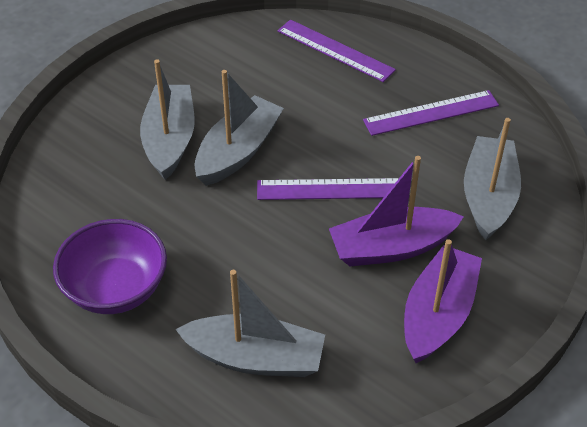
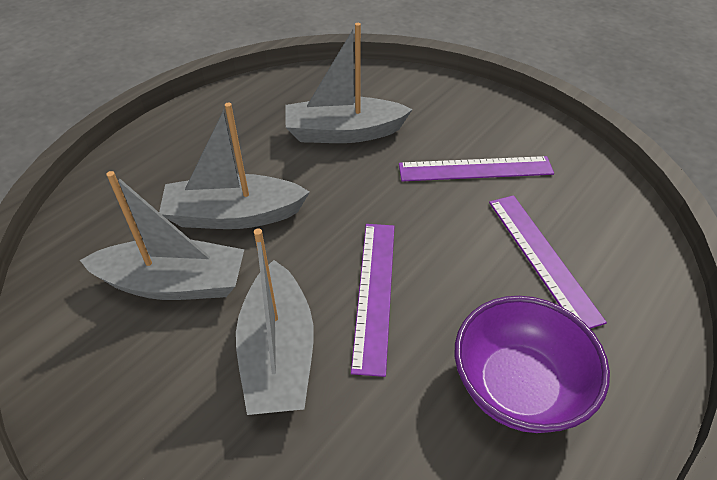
purple boat: 2 -> 0

